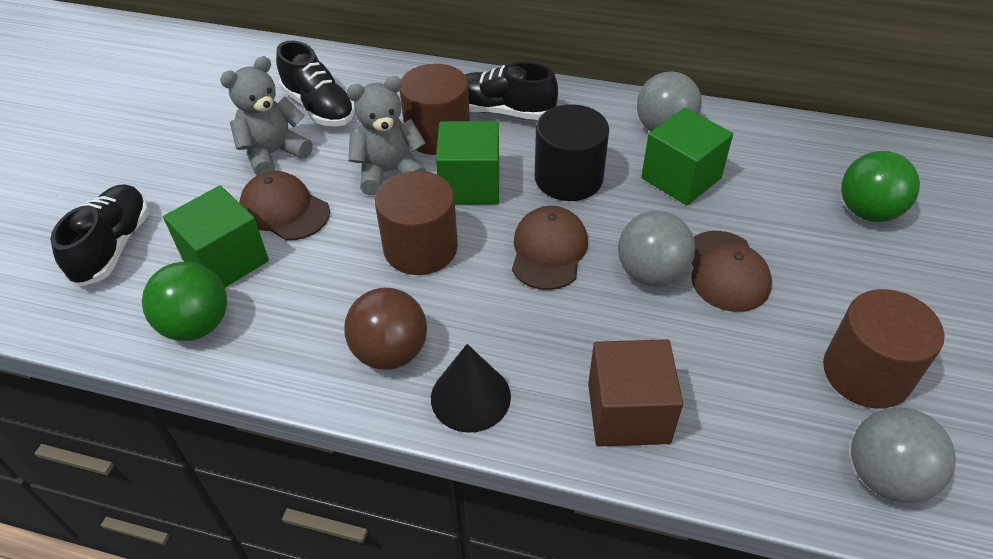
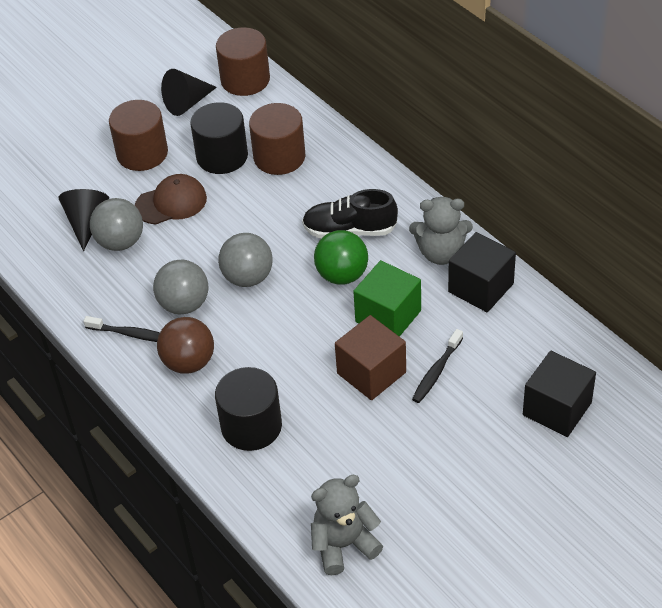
black cone: 1 -> 2
black cube: 0 -> 2
black cylinder: 1 -> 2
black shoe: 3 -> 1
black toothbrush: 0 -> 2
brown cap: 3 -> 1
green ball: 2 -> 1
green cube: 3 -> 1

